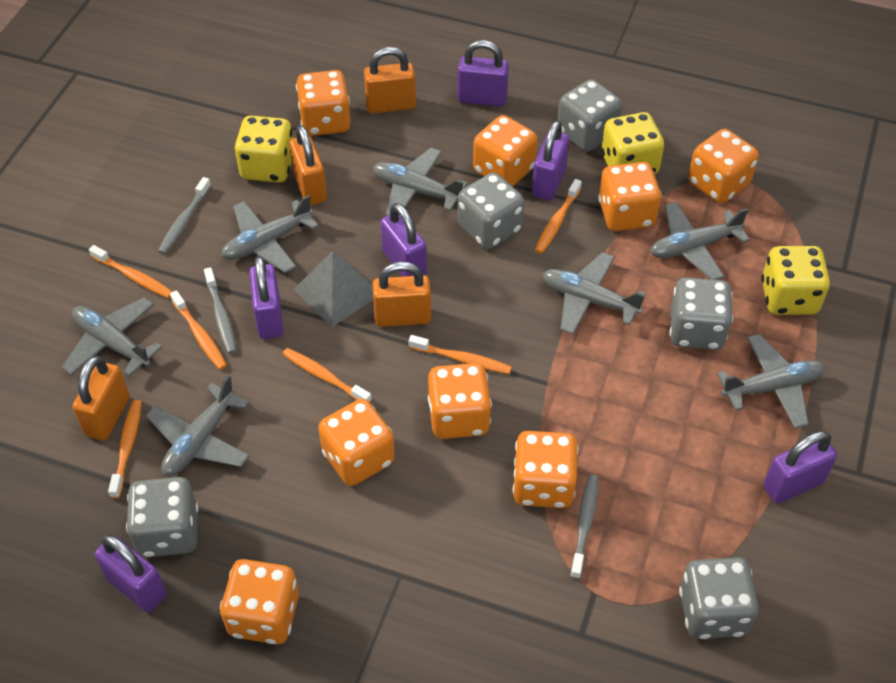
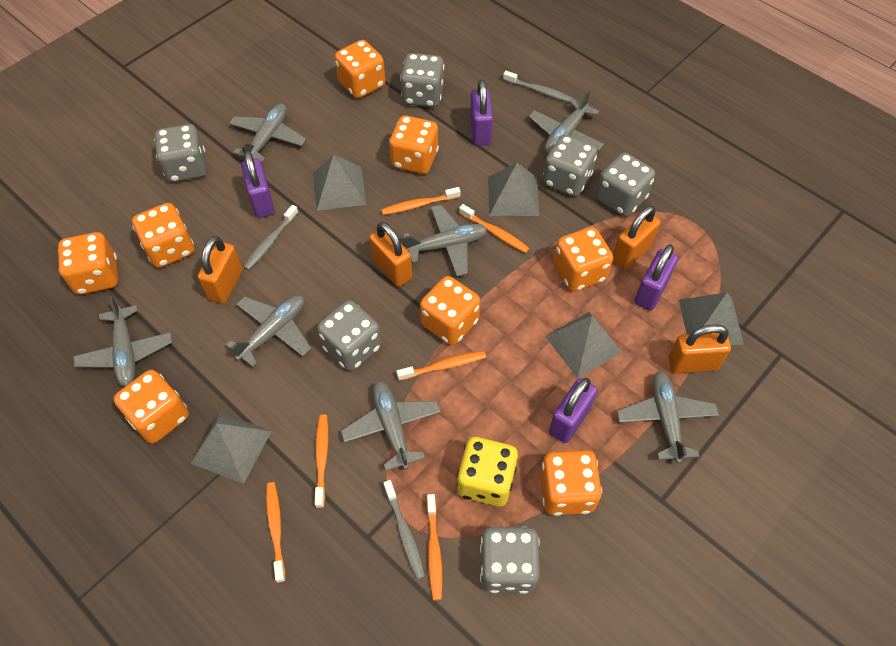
grey dice: 5 -> 6
grey pyramid: 1 -> 5
purple padlock: 6 -> 4
yellow dice: 3 -> 1

